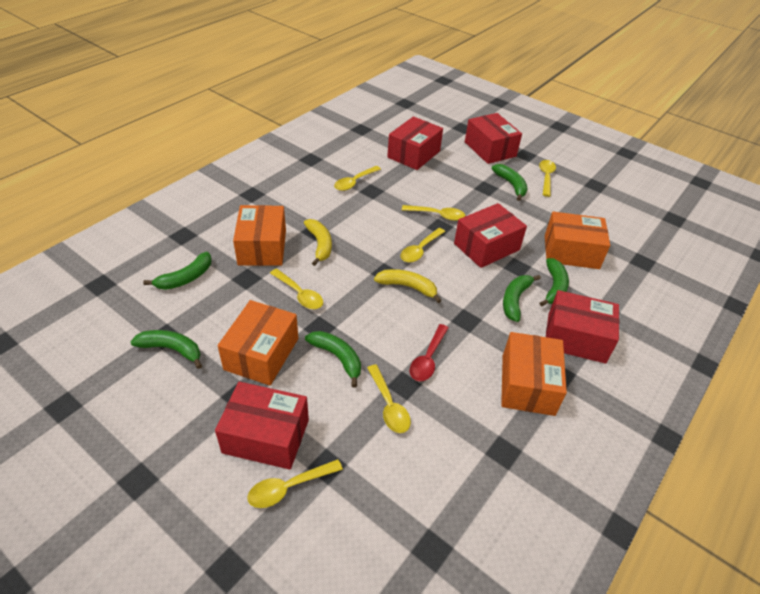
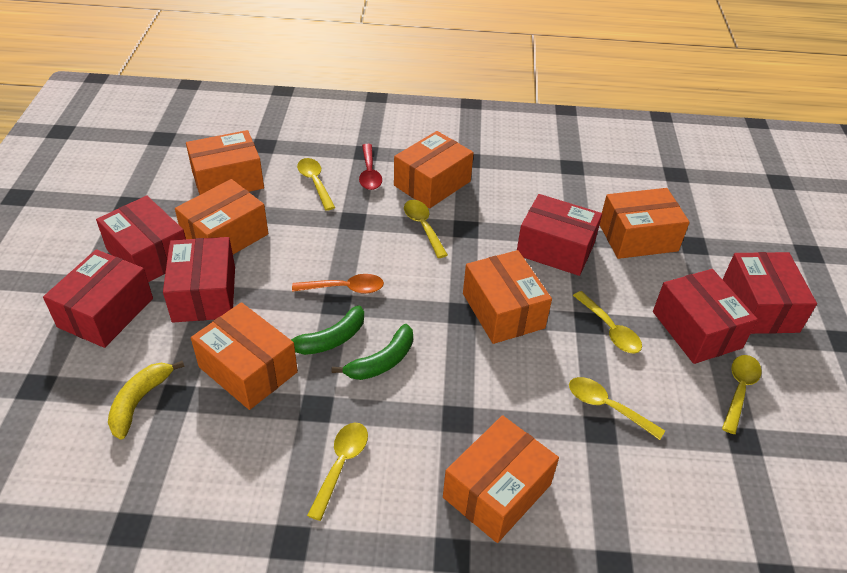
green banana: 6 -> 2
orange box: 4 -> 7
orange spoon: 0 -> 1
red box: 5 -> 6
yellow banana: 2 -> 1
yellow spoon: 7 -> 6

